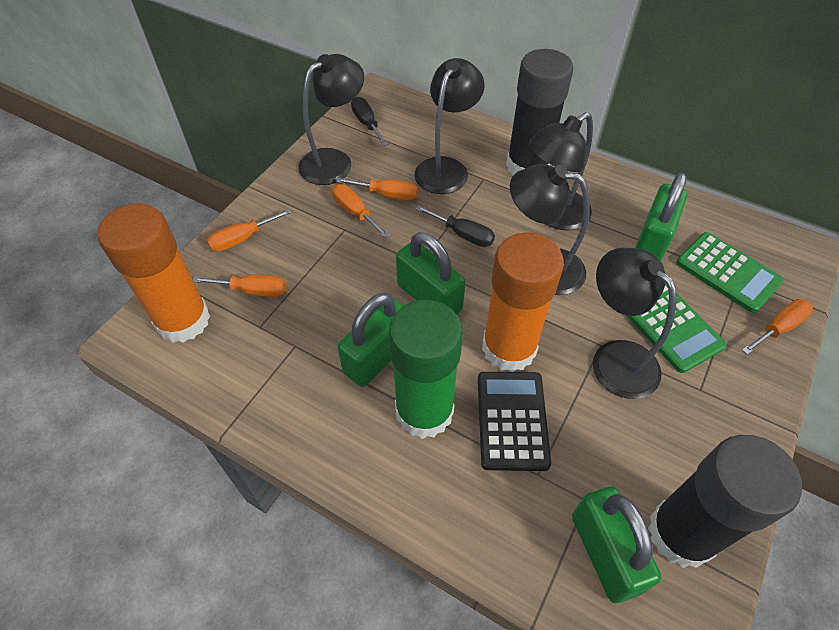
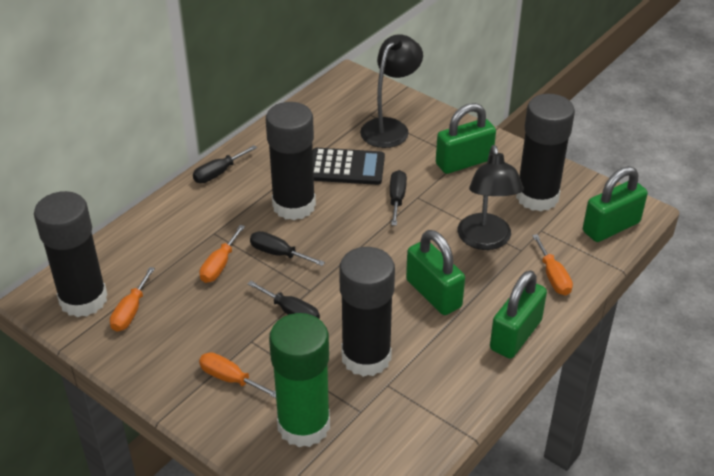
black glue stick: 2 -> 4
black lamp: 5 -> 2
black screwdriver: 2 -> 4
green calculator: 2 -> 0
orange glue stick: 2 -> 0
orange screwdriver: 5 -> 4

